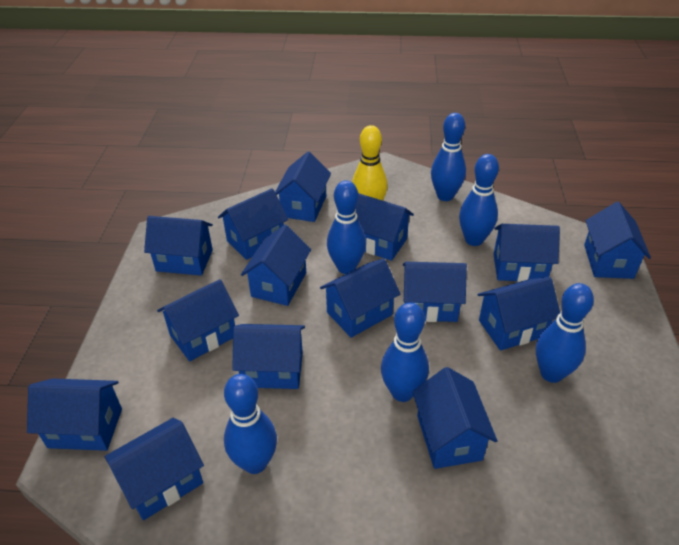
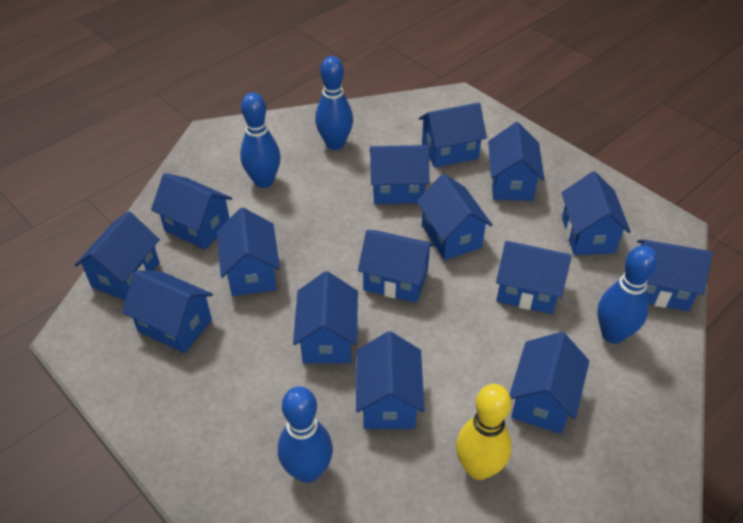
blue bowling pin: 6 -> 4

